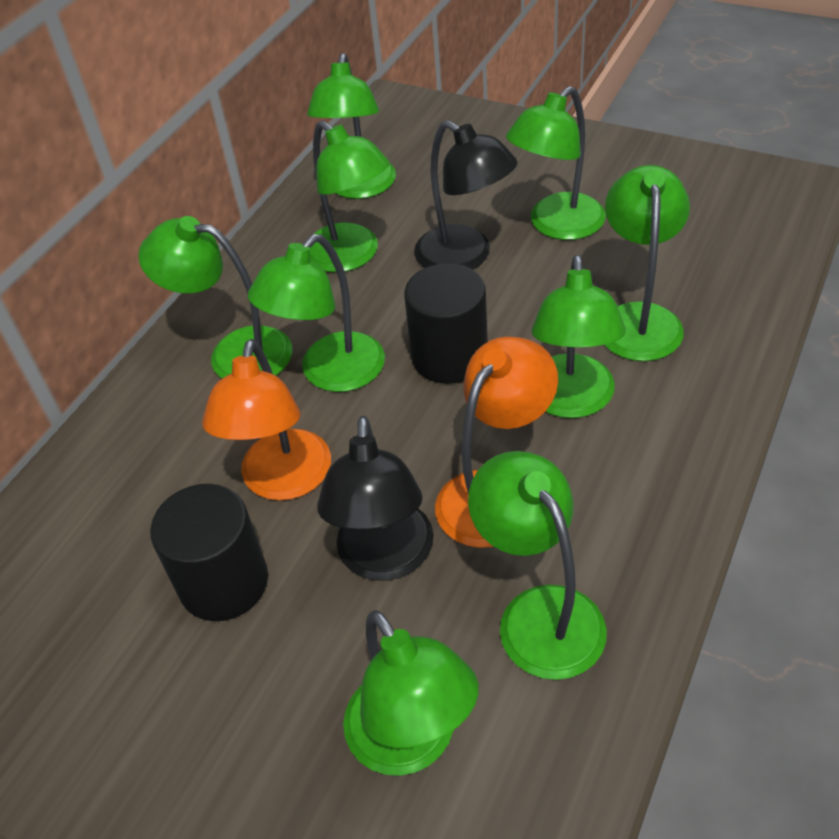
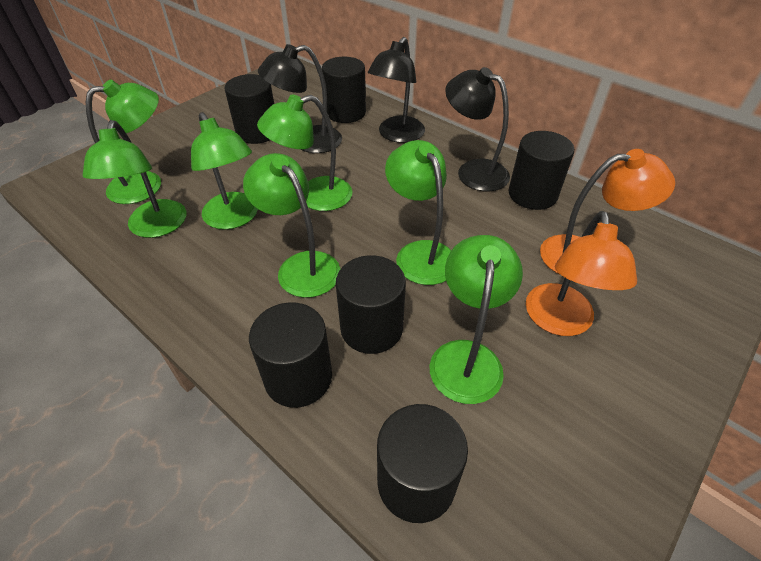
black cylinder: 2 -> 6
black lamp: 2 -> 3
green lamp: 9 -> 7

